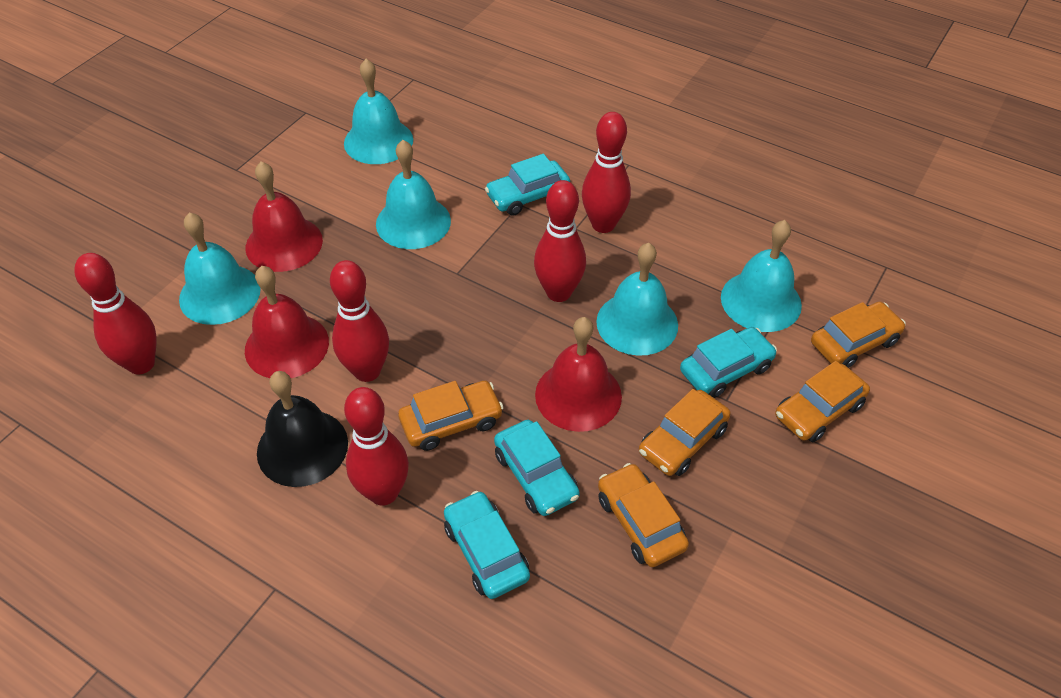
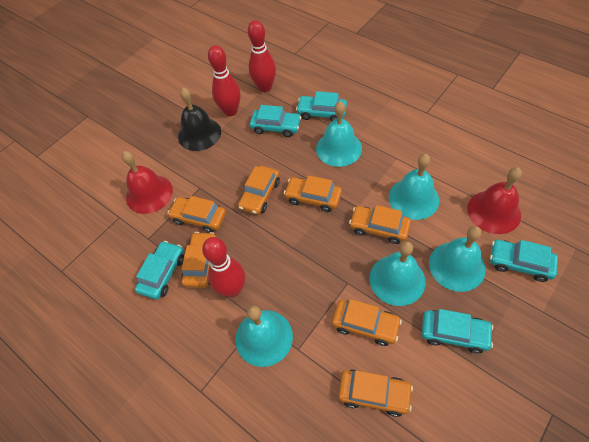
orange car: 5 -> 7
red bell: 3 -> 2
red bowling pin: 5 -> 3
turquoise car: 4 -> 5

